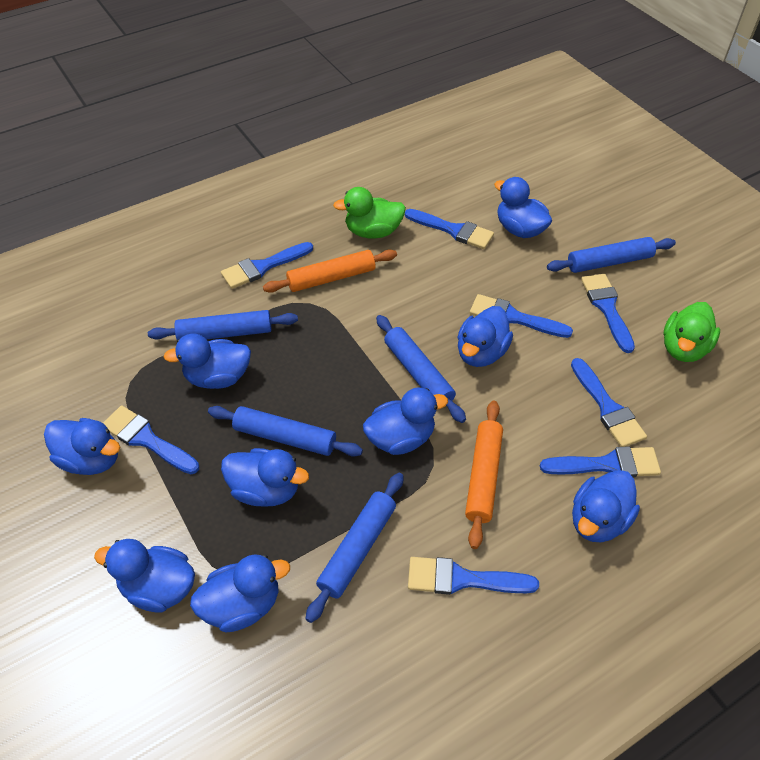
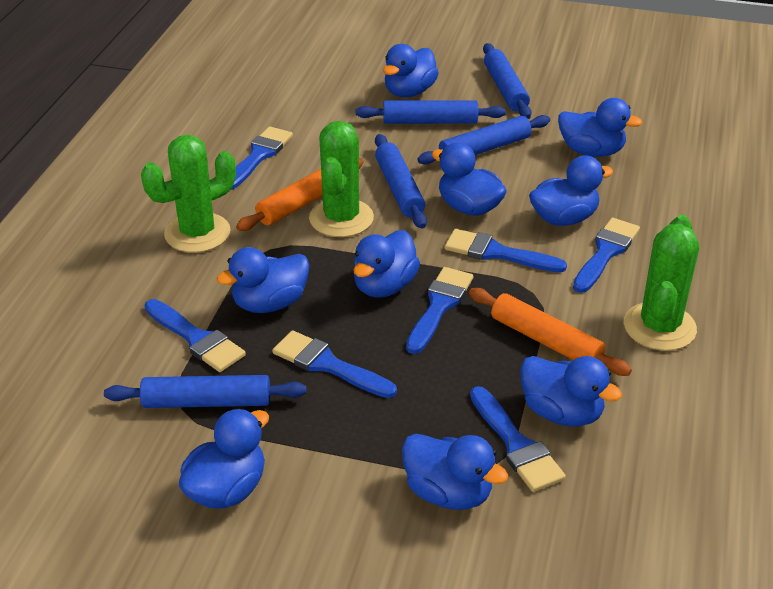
blue brush: 8 -> 7
green cactus: 0 -> 3
green duck: 2 -> 0

